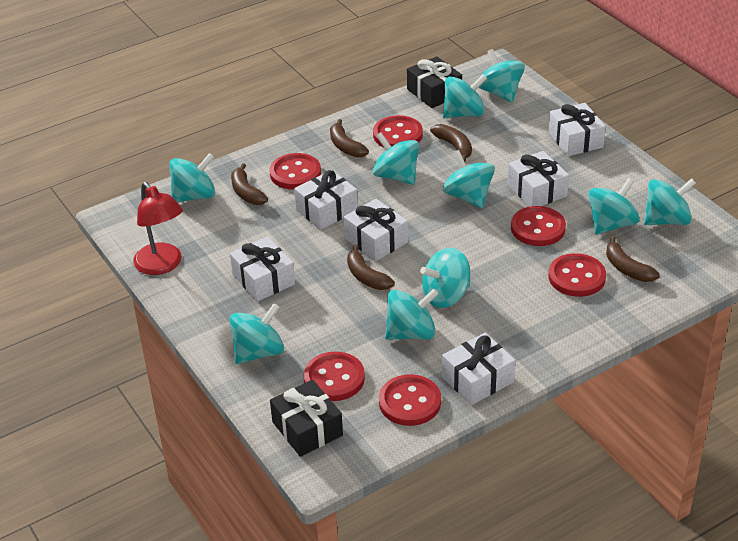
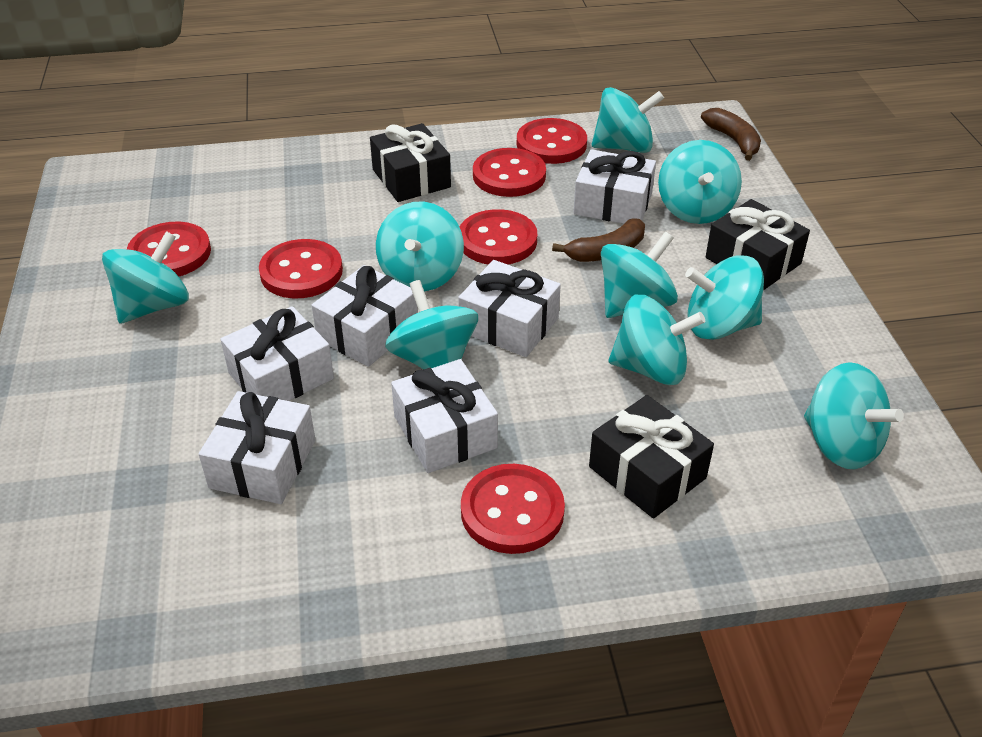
black gift: 2 -> 3
brown banana: 5 -> 2
red lamp: 1 -> 0
turquoise spinning top: 10 -> 9

